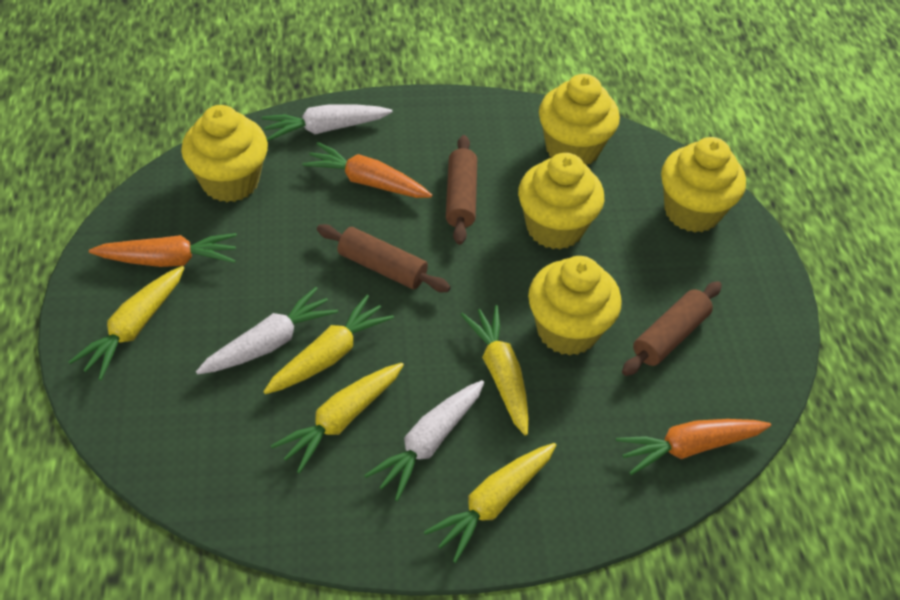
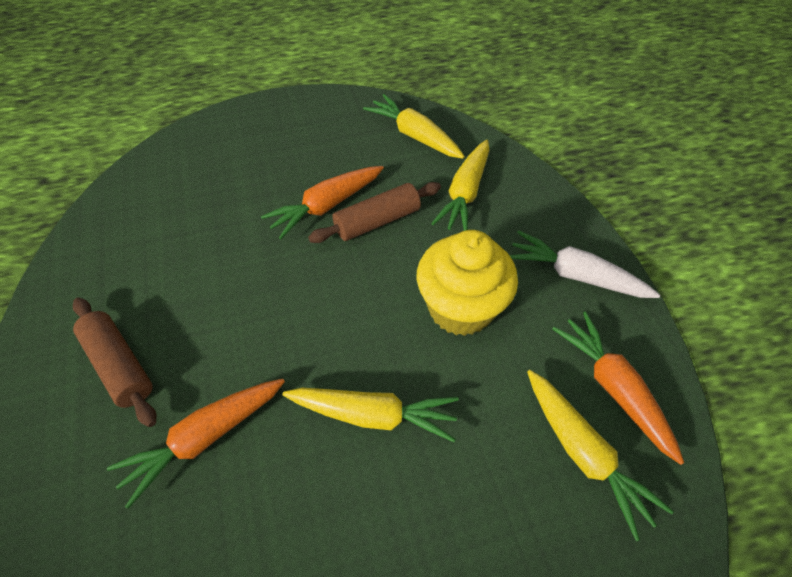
brown rolling pin: 3 -> 2
white carrot: 3 -> 1
yellow carrot: 5 -> 4
yellow cupcake: 5 -> 1

